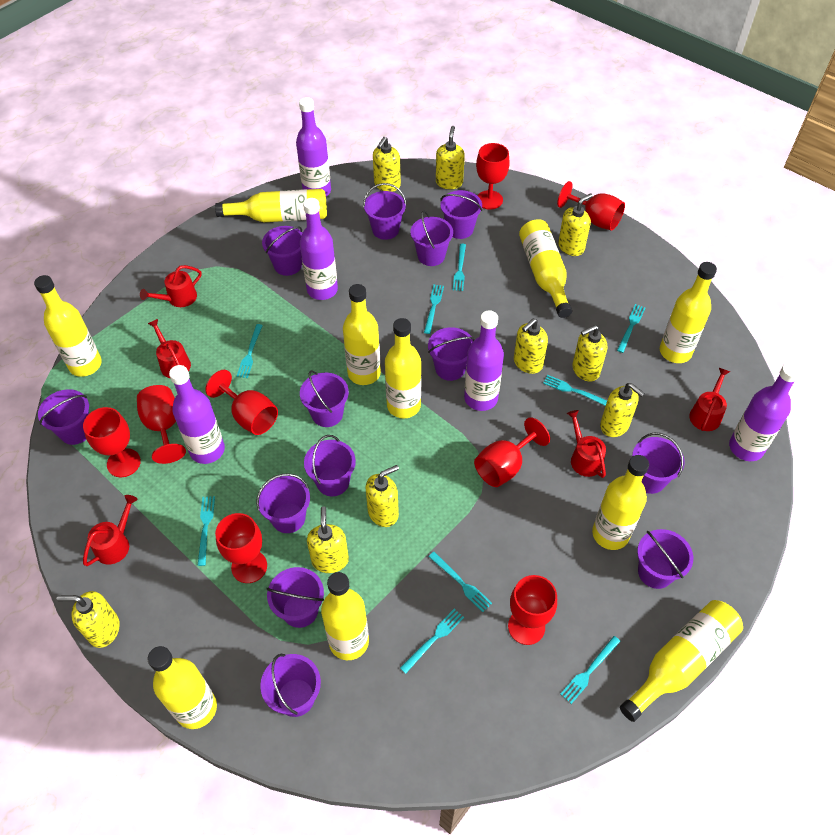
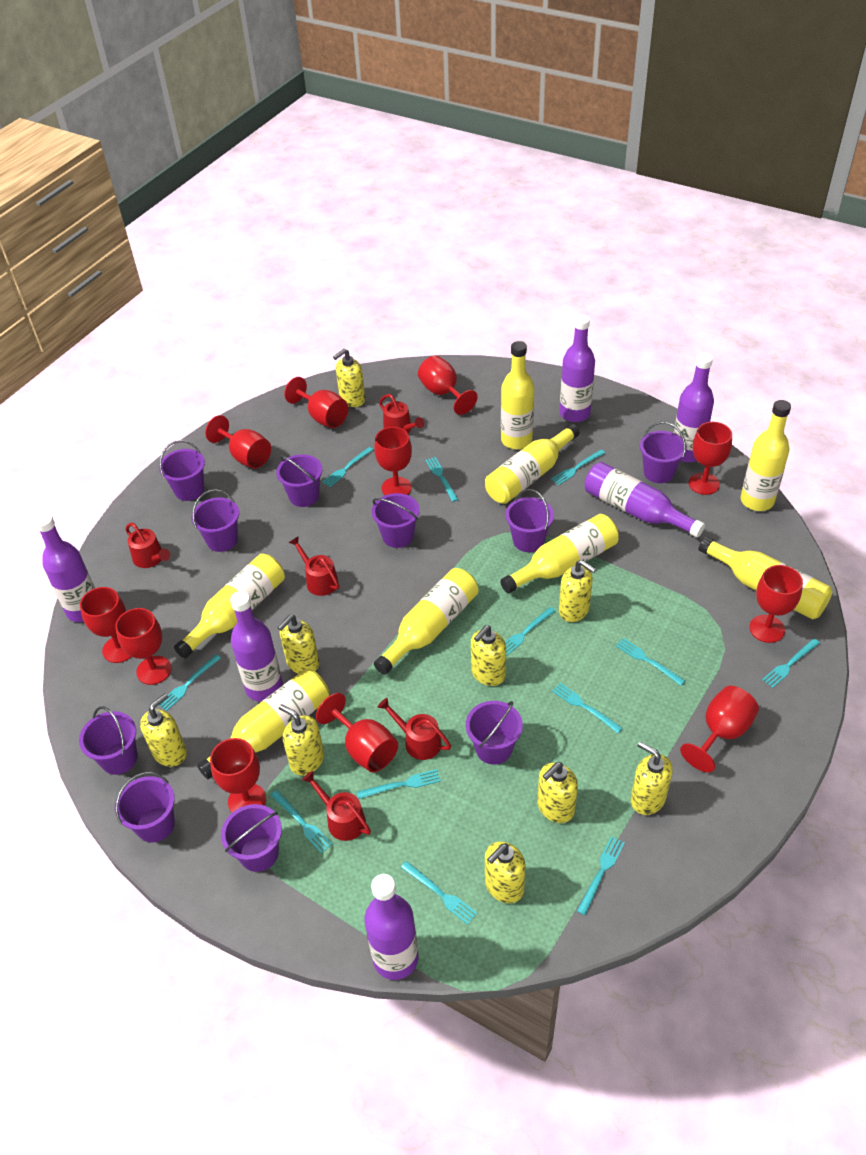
purple bottle: 5 -> 6
purple bucket: 13 -> 10
red goblet: 8 -> 11
turquoise fork: 9 -> 12
yellow bottle: 10 -> 8

